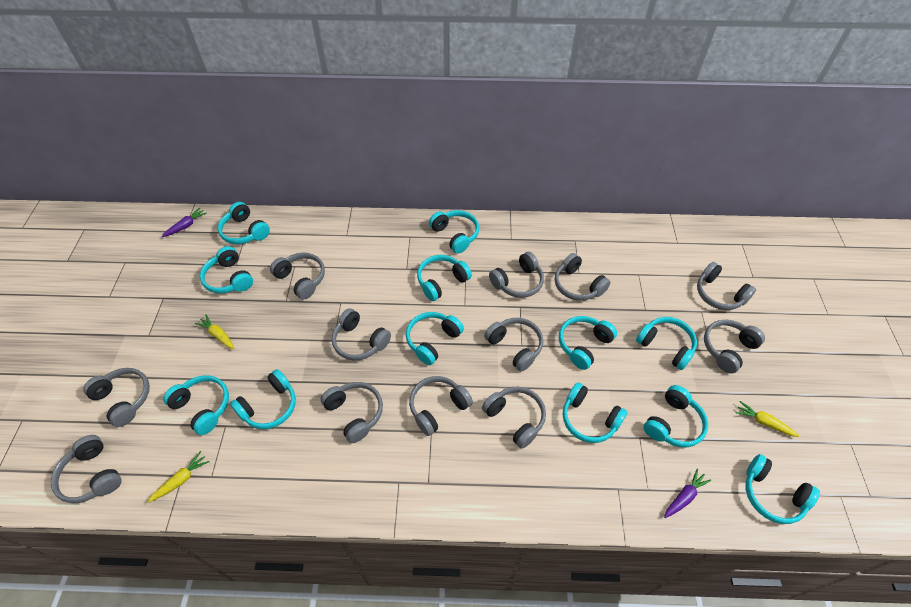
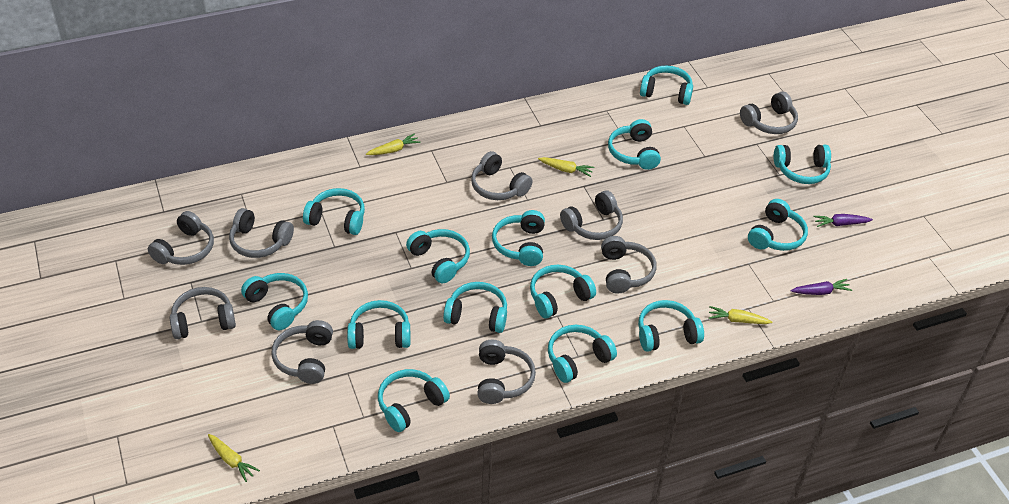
grey headphones: 12 -> 9
turquoise headphones: 12 -> 14
yellow carrot: 3 -> 4

